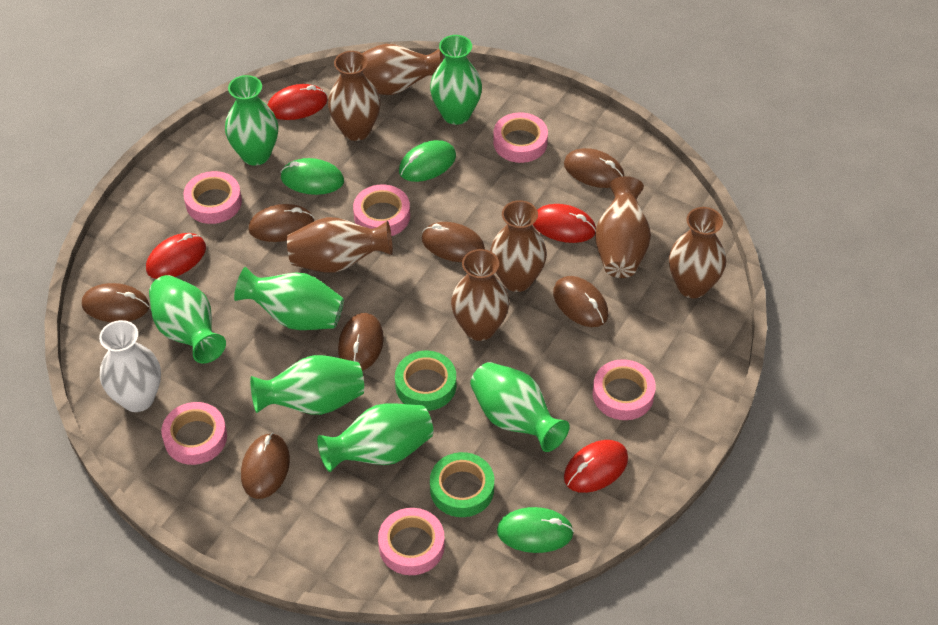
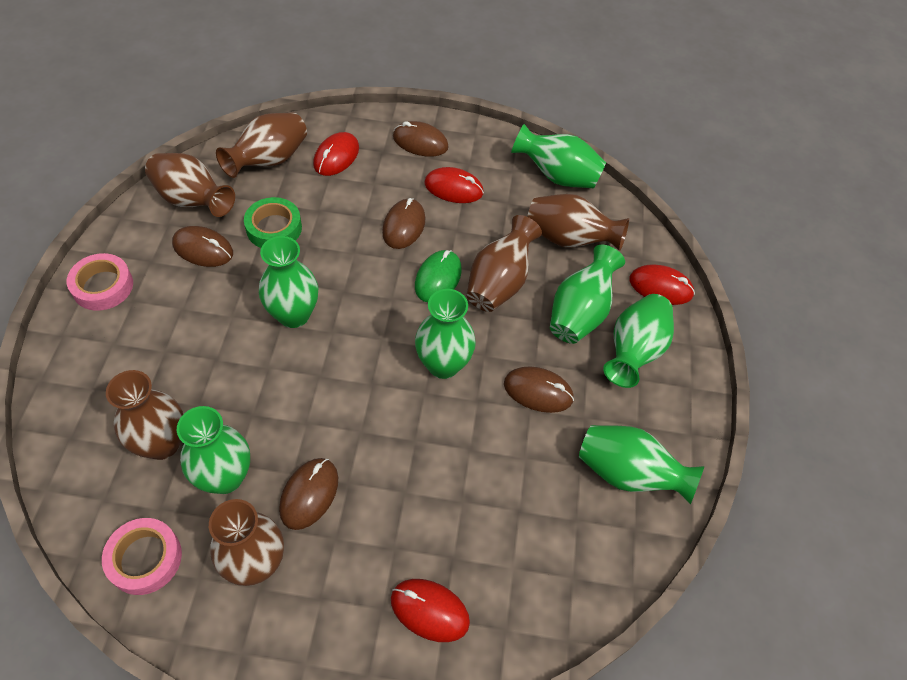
brown mouse: 7 -> 5
brown vase: 7 -> 6
green mouse: 3 -> 1
green tape: 2 -> 1
pink tape: 6 -> 2
white vase: 1 -> 0

